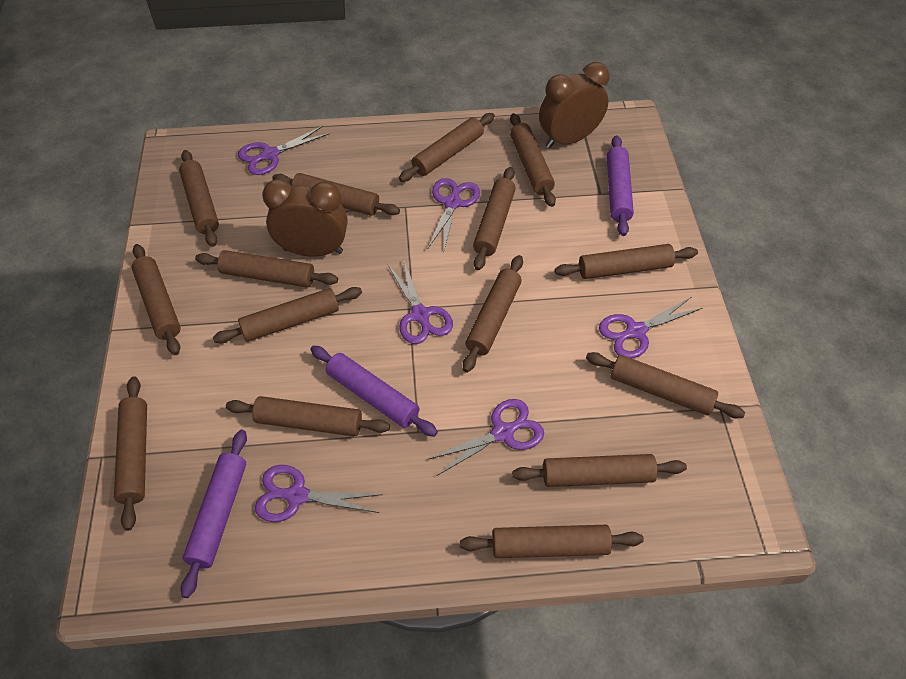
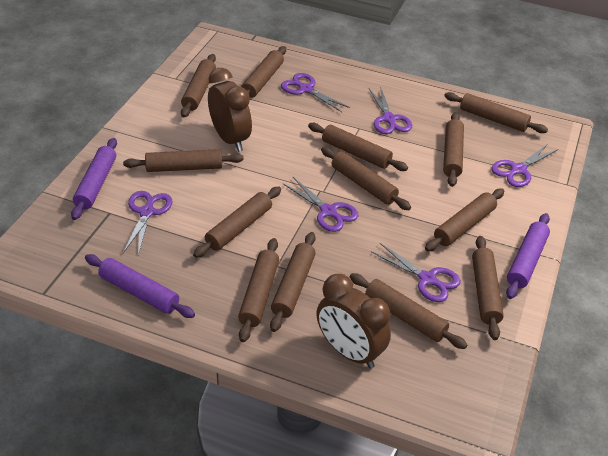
brown rolling pin: 15 -> 13

